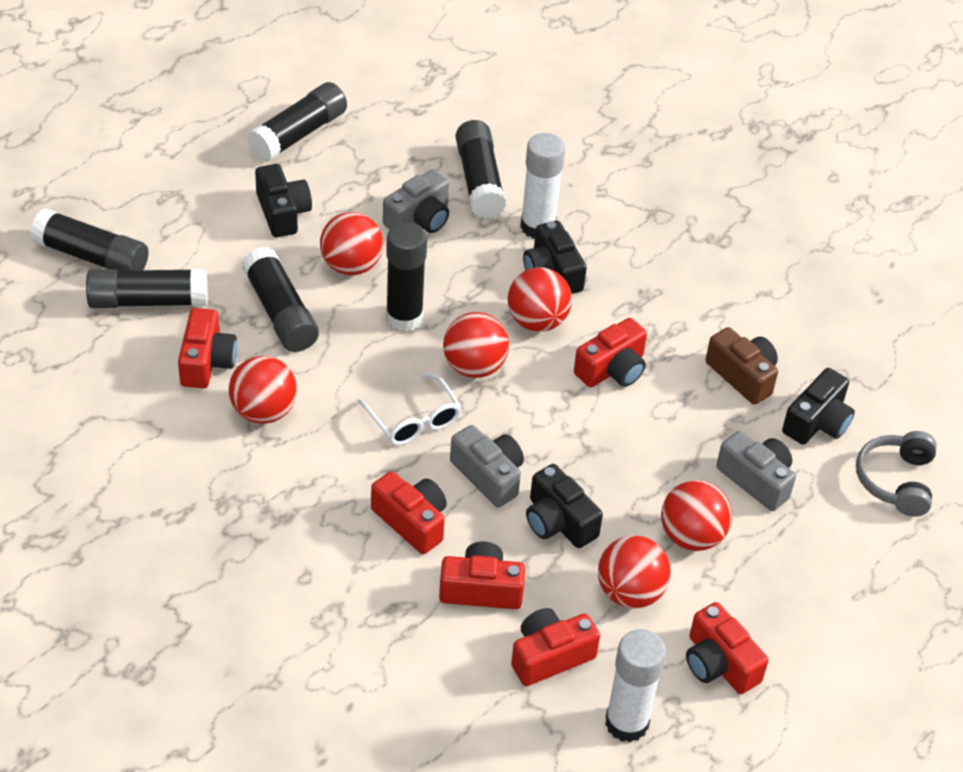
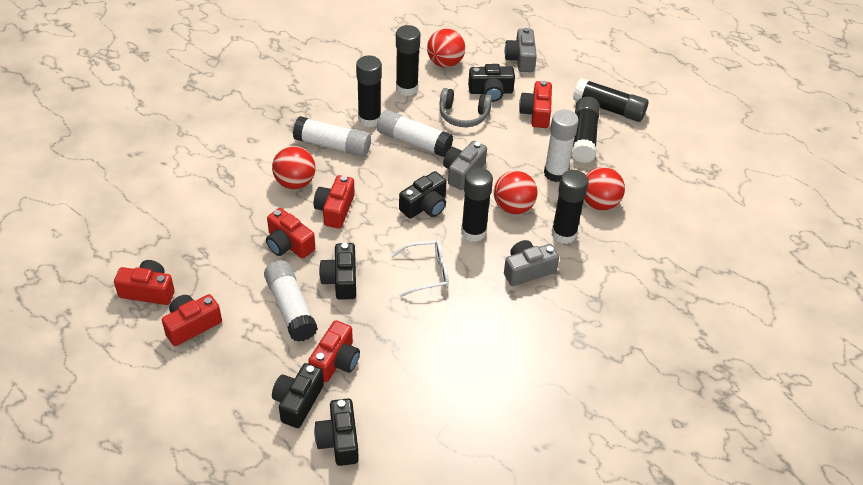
black camera: 4 -> 5
brown camera: 1 -> 0
red ball: 6 -> 4
white glue stick: 2 -> 4

